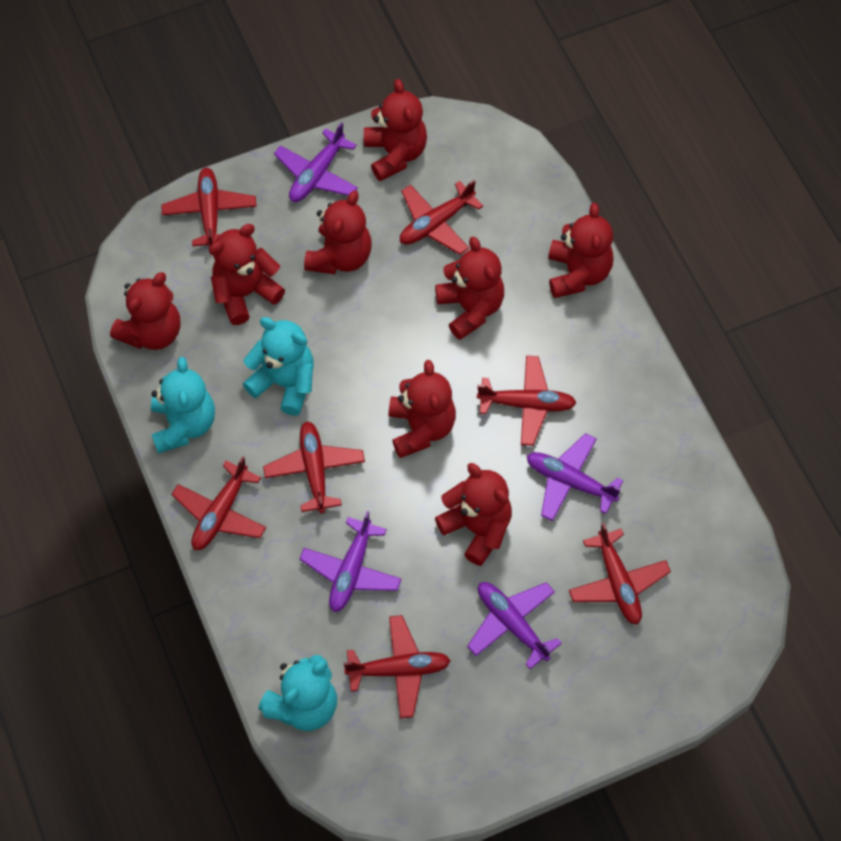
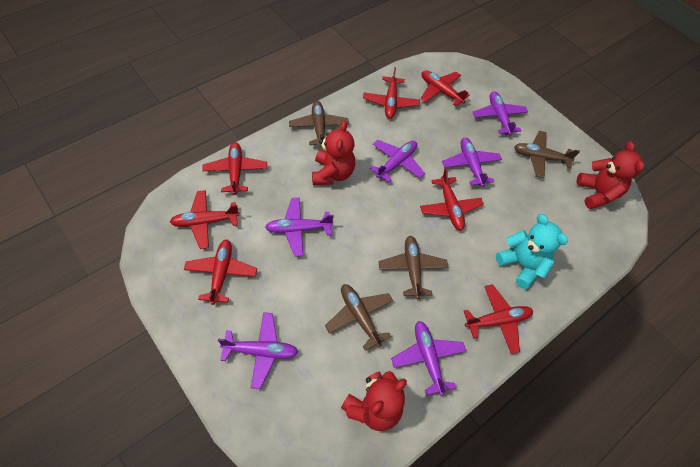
brown plane: 0 -> 4
purple plane: 4 -> 6
red teddy bear: 8 -> 3
turquoise teddy bear: 3 -> 1

